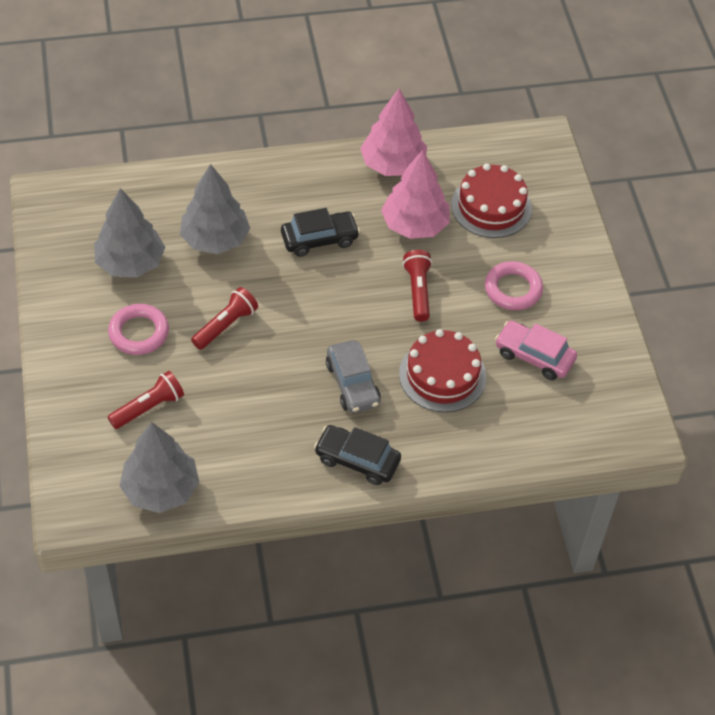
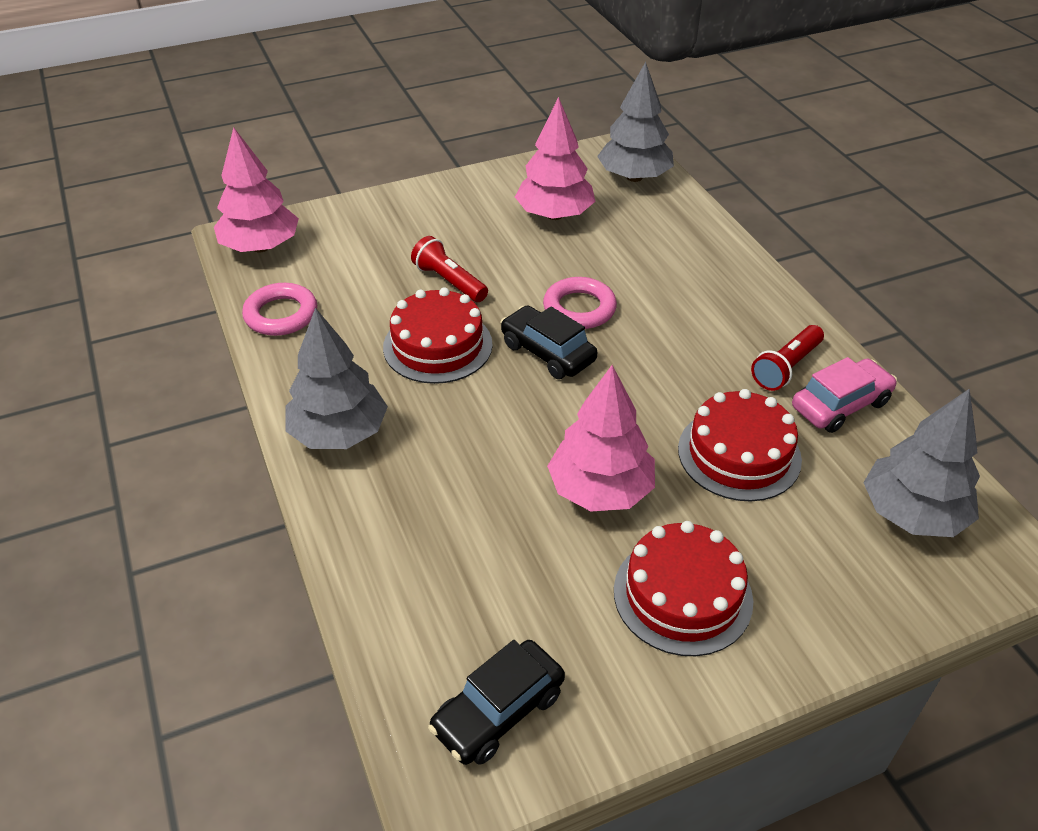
grey car: 1 -> 0
pink tree: 2 -> 3
red cake: 2 -> 3
red flashlight: 3 -> 2

